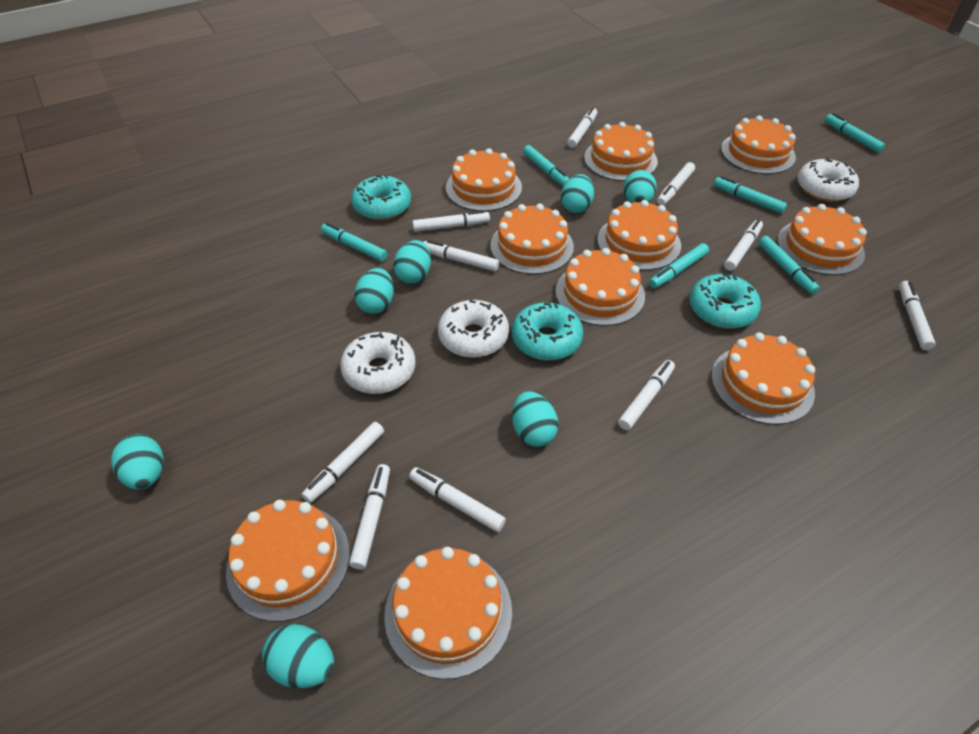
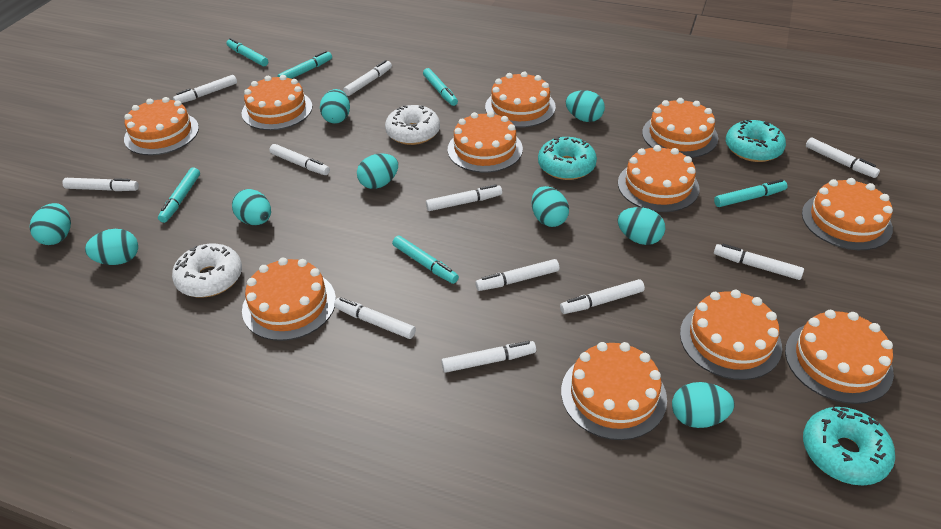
orange cake: 10 -> 11
turquoise egg: 7 -> 9
white donut: 3 -> 2
white marker: 10 -> 11

